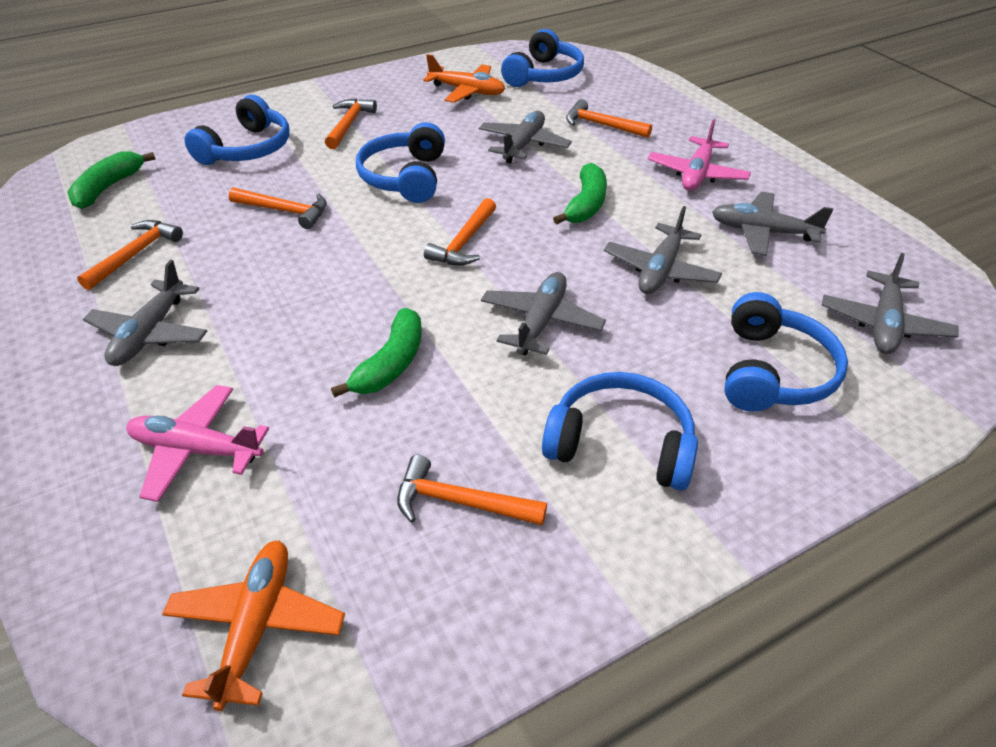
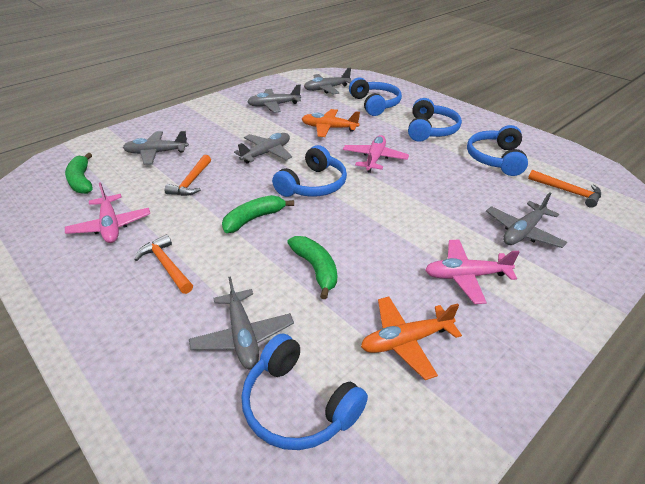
orange hammer: 6 -> 3
pink plane: 2 -> 3

